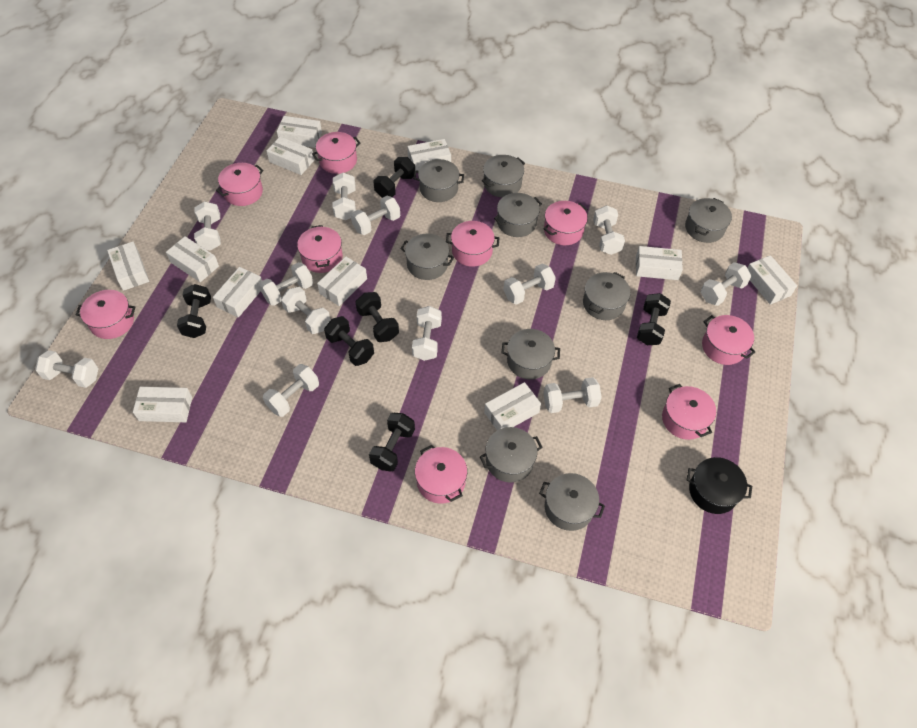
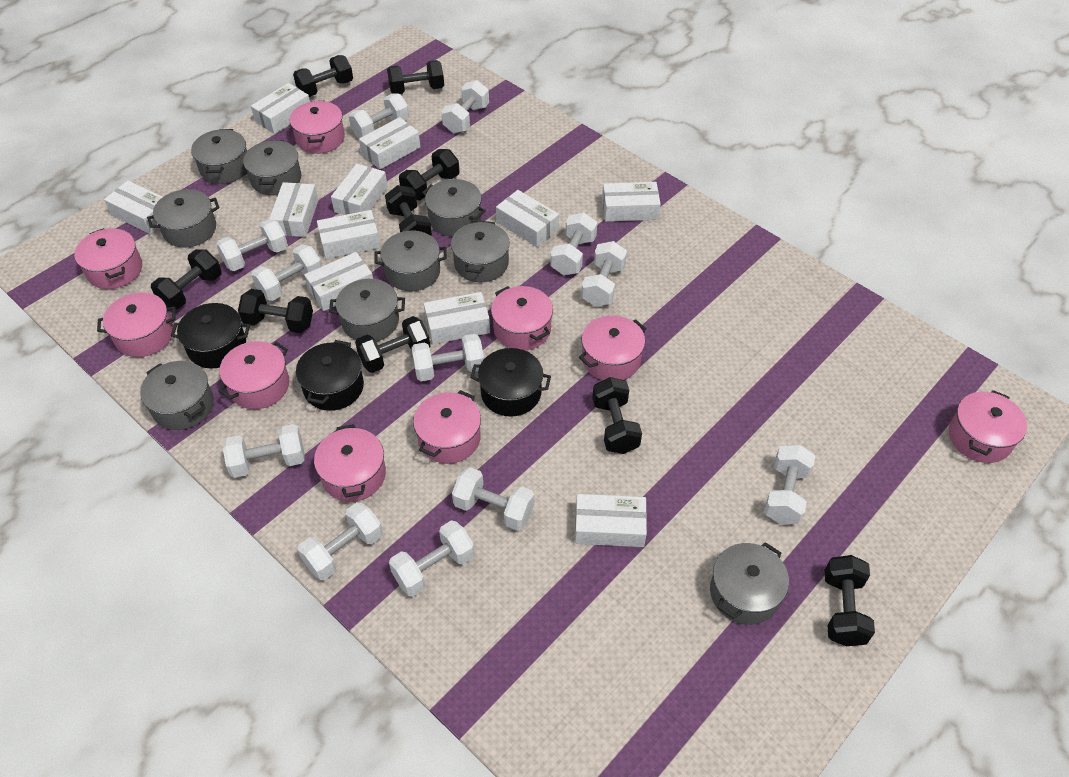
black dumbbell: 6 -> 9
black pot: 1 -> 3

